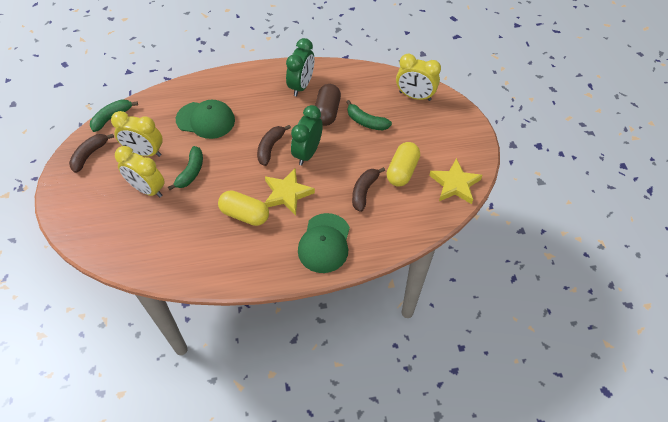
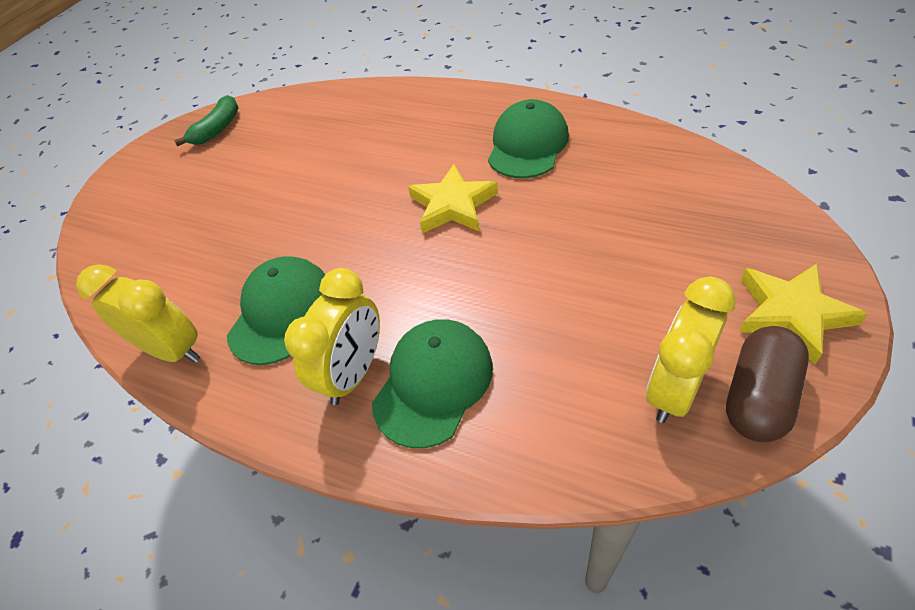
brown banana: 3 -> 0
green banana: 3 -> 1
green cap: 2 -> 3
green clock: 2 -> 0
yellow capsule: 2 -> 0

